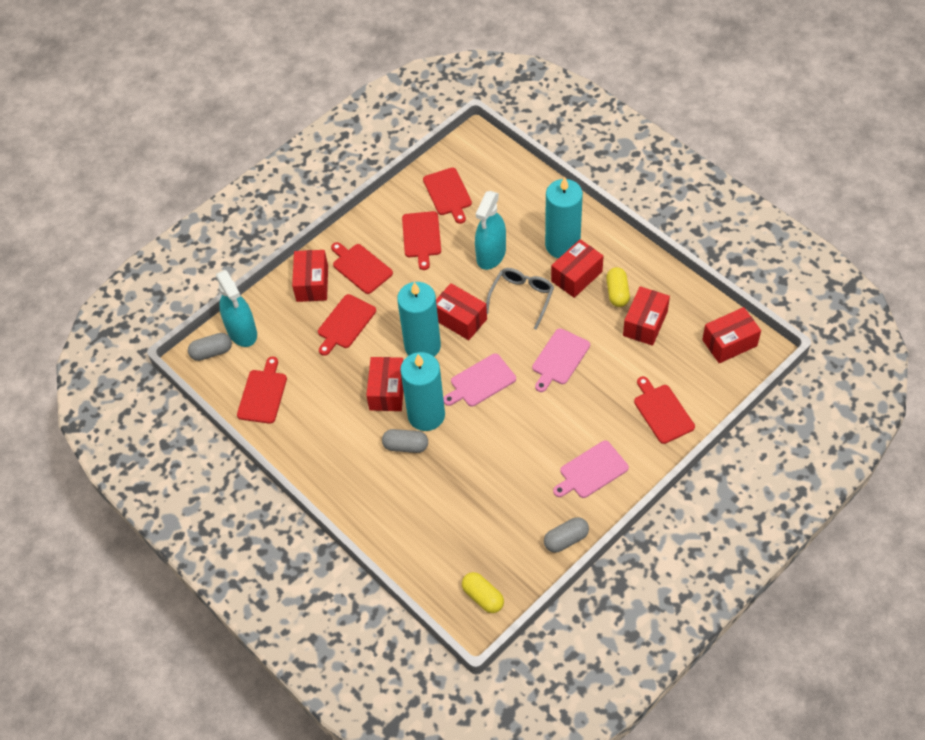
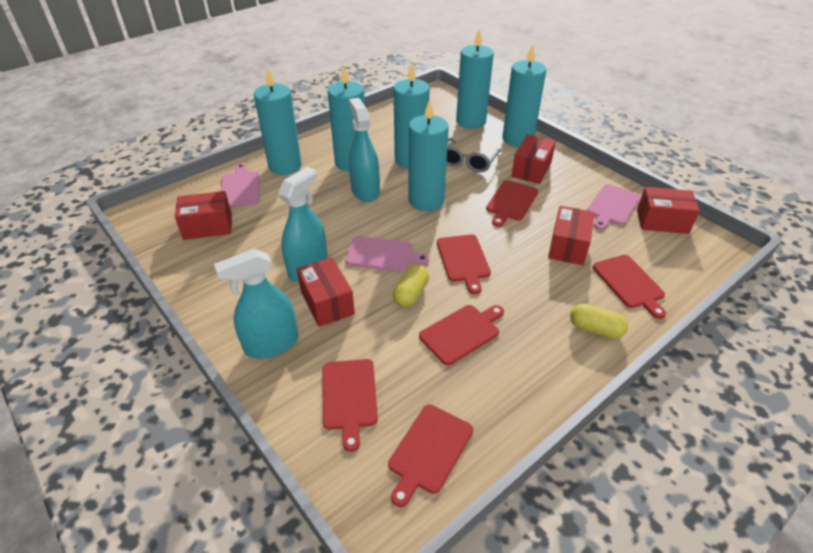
grey capsule: 3 -> 0
red box: 6 -> 5
turquoise candle: 3 -> 6
turquoise spray bottle: 2 -> 3

